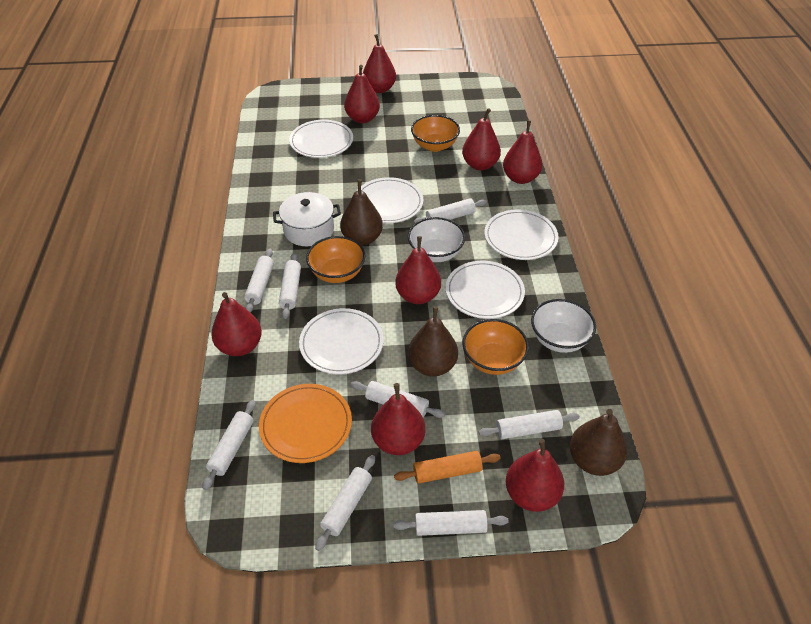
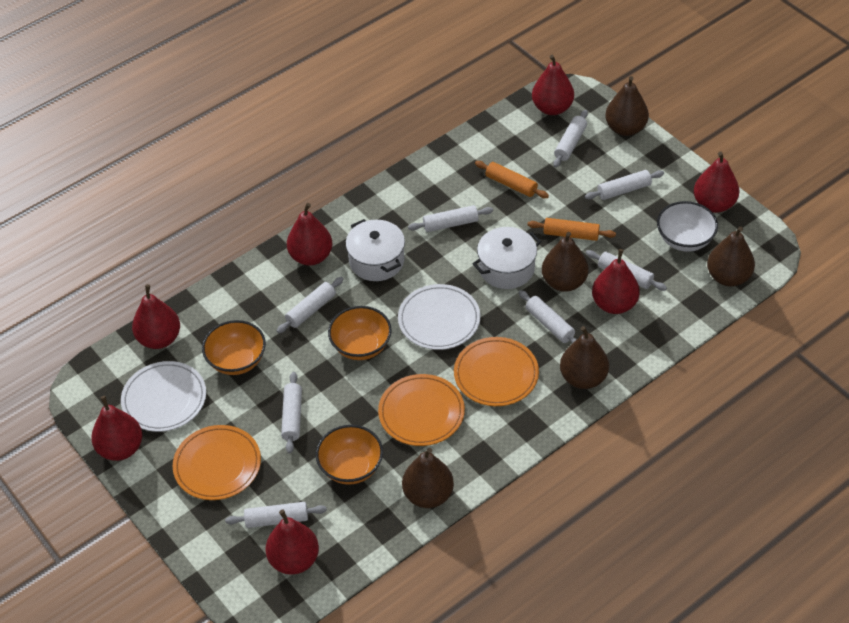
brown pear: 3 -> 5
orange plate: 1 -> 3
orange rolling pin: 1 -> 2
red pear: 8 -> 7
white bowl: 2 -> 1
white plate: 5 -> 2
white pot: 1 -> 2

